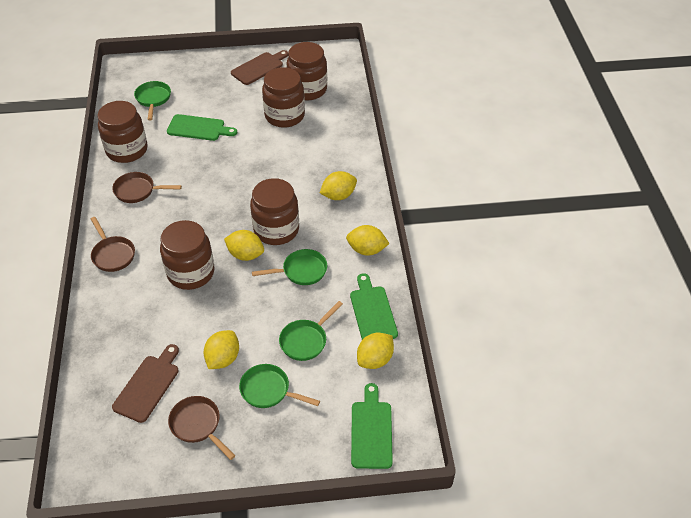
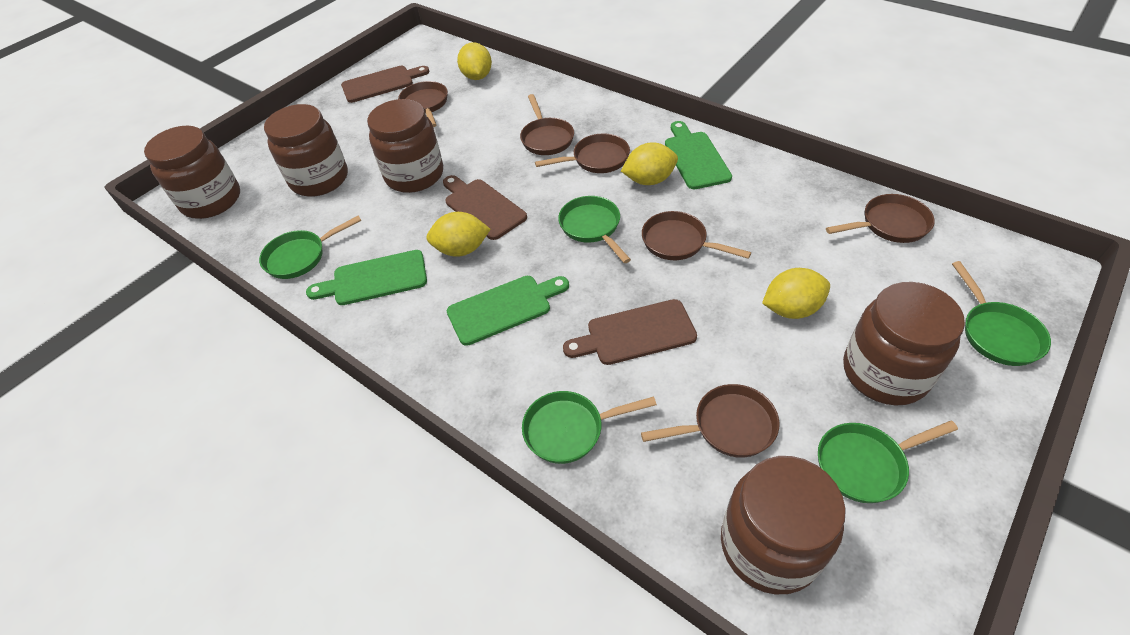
brown cutting board: 2 -> 3
brown pan: 3 -> 6
green pan: 4 -> 5
yellow lemon: 5 -> 4

